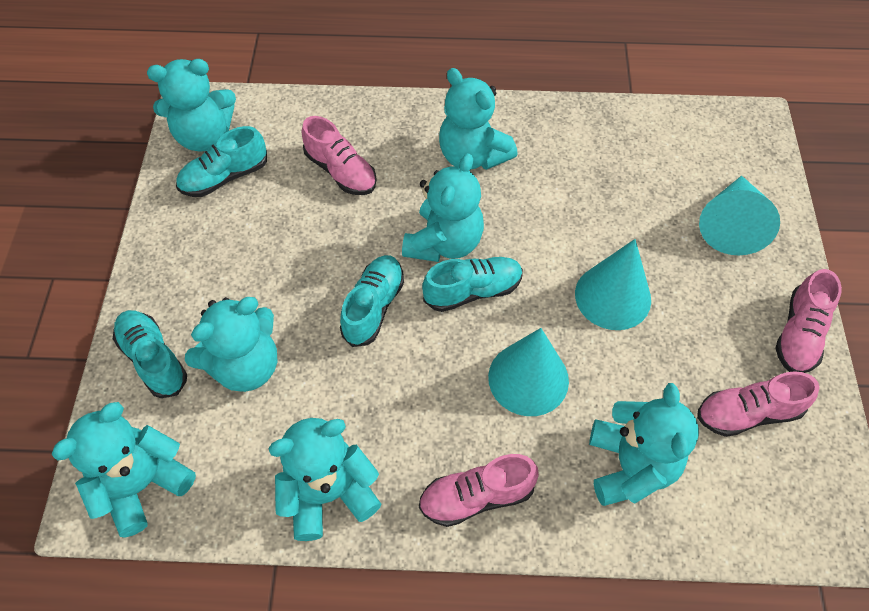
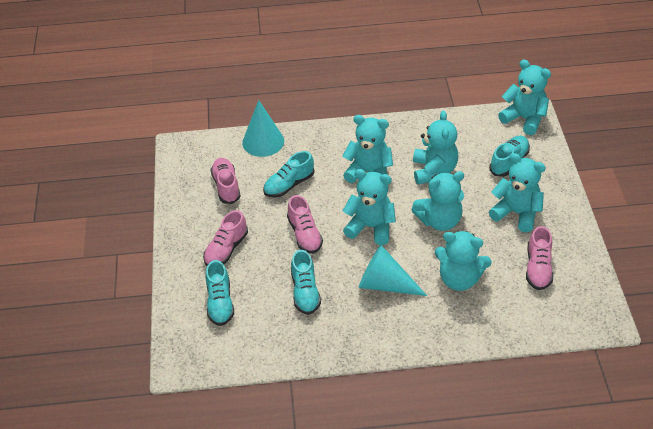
turquoise cone: 3 -> 2

